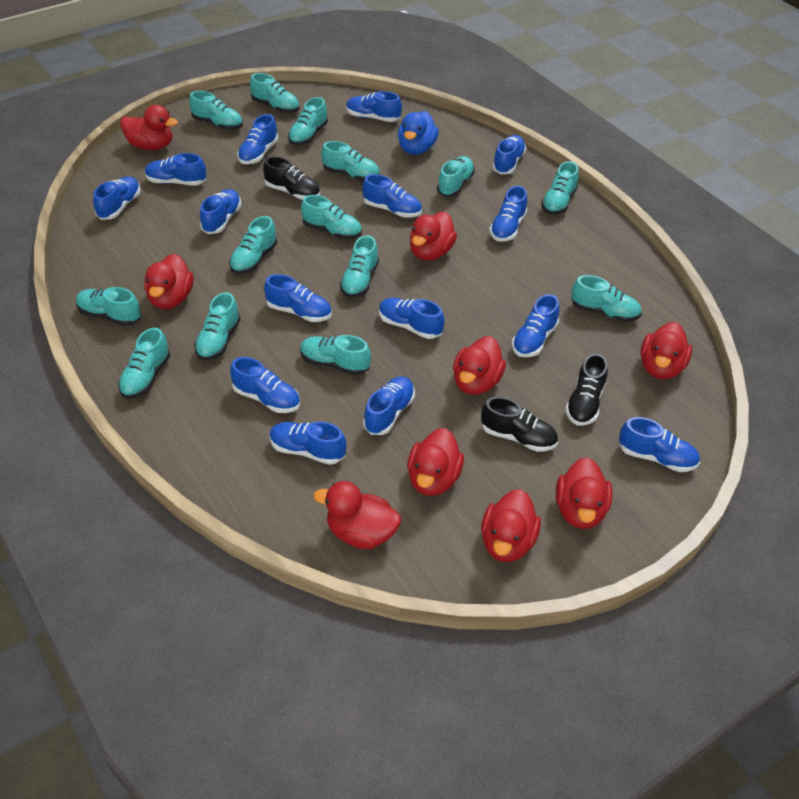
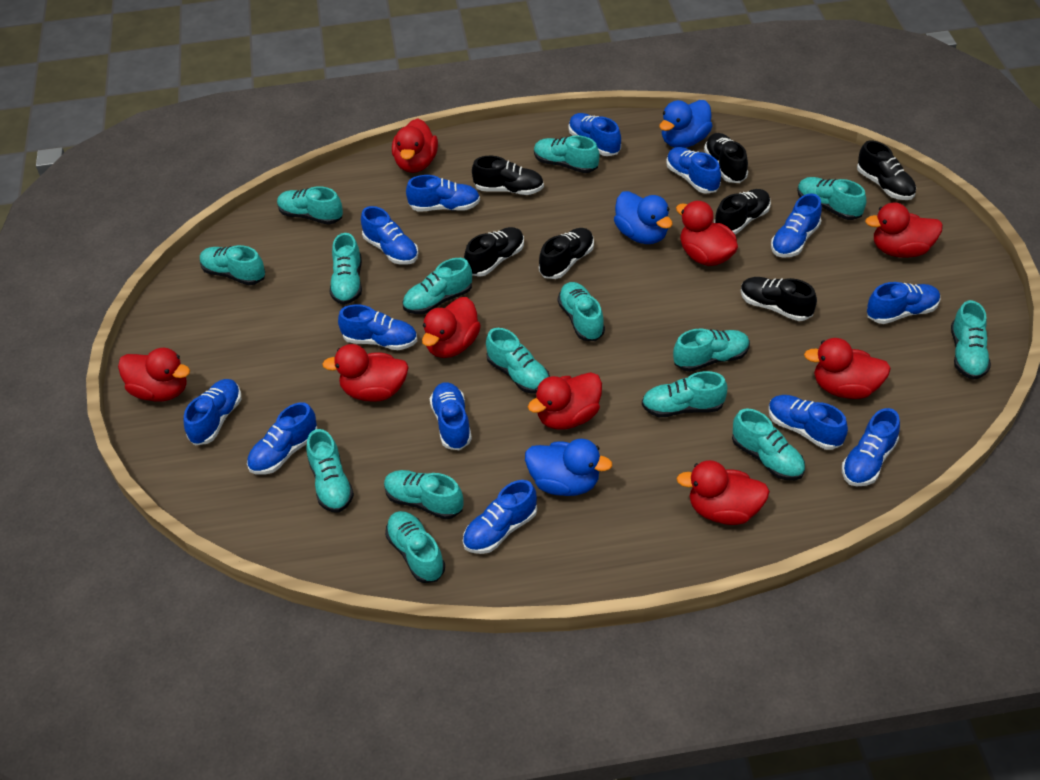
black shoe: 3 -> 7
blue duck: 1 -> 3
blue shoe: 15 -> 13
turquoise shoe: 14 -> 15

